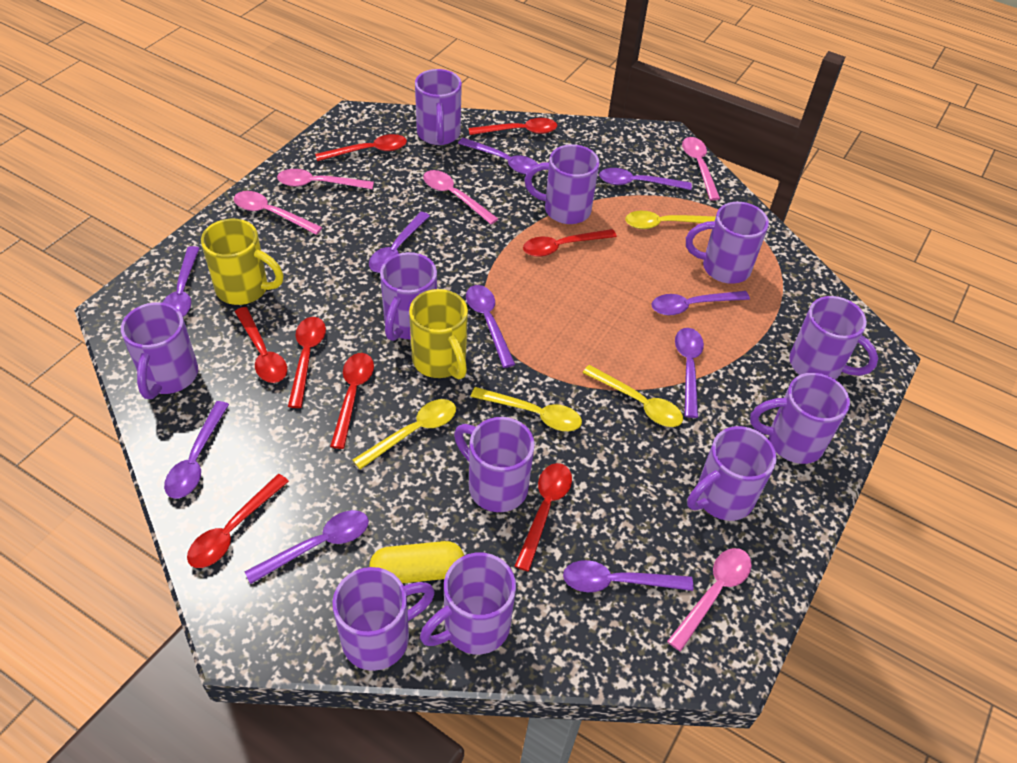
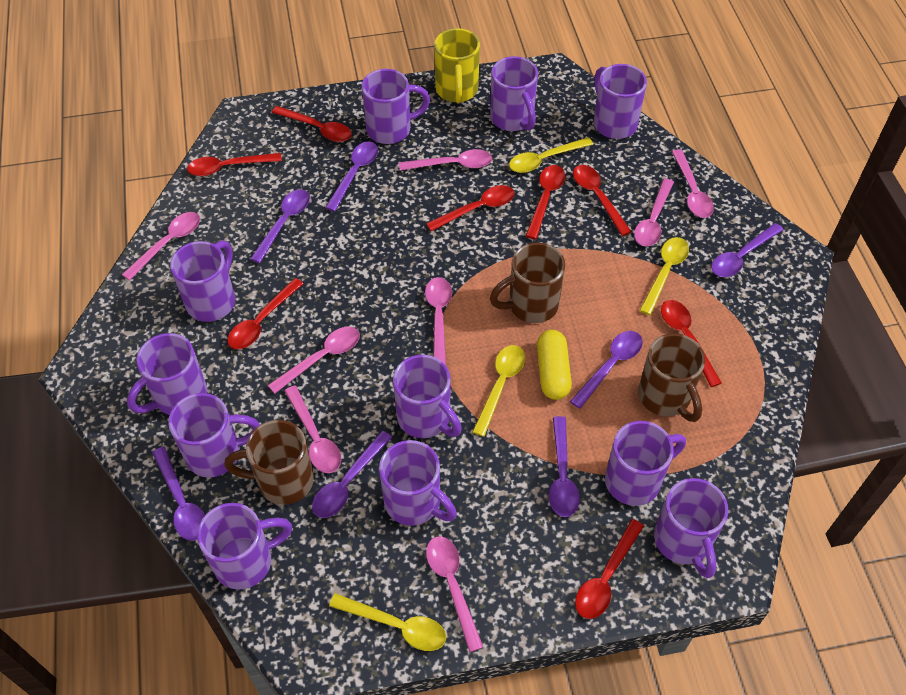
brown mug: 0 -> 3
pink spoon: 5 -> 8
purple spoon: 10 -> 7
yellow mug: 2 -> 1

